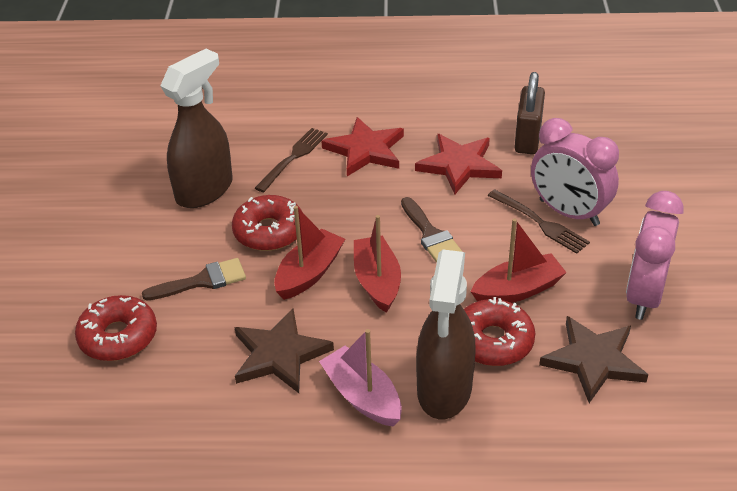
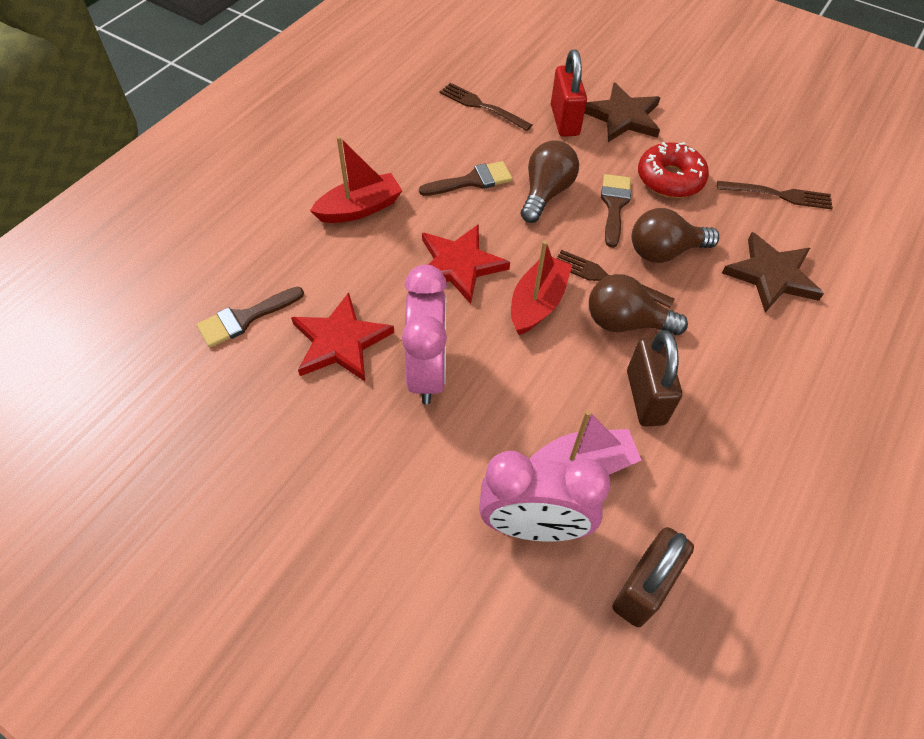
brown brush: 2 -> 3
brown fork: 2 -> 3
brown light bulb: 0 -> 3
brown padlock: 1 -> 2
brown spray bottle: 2 -> 0
red boat: 3 -> 2
red donut: 3 -> 1
red padlock: 0 -> 1

